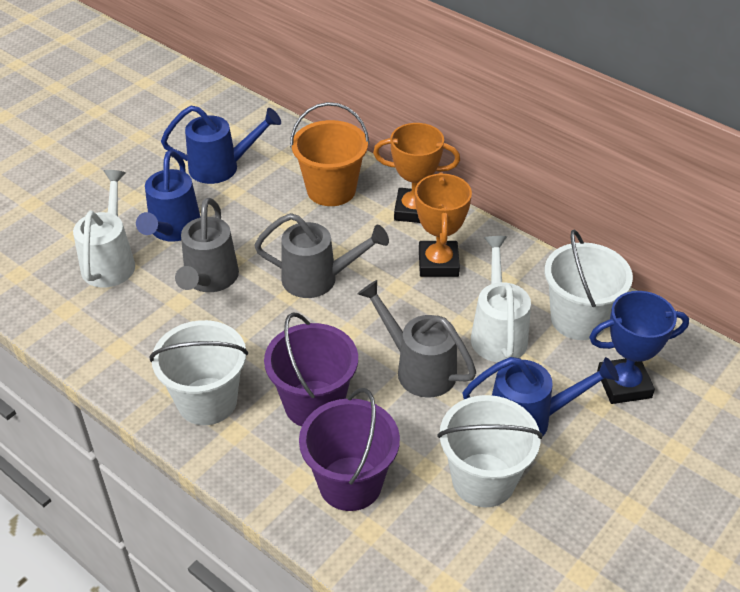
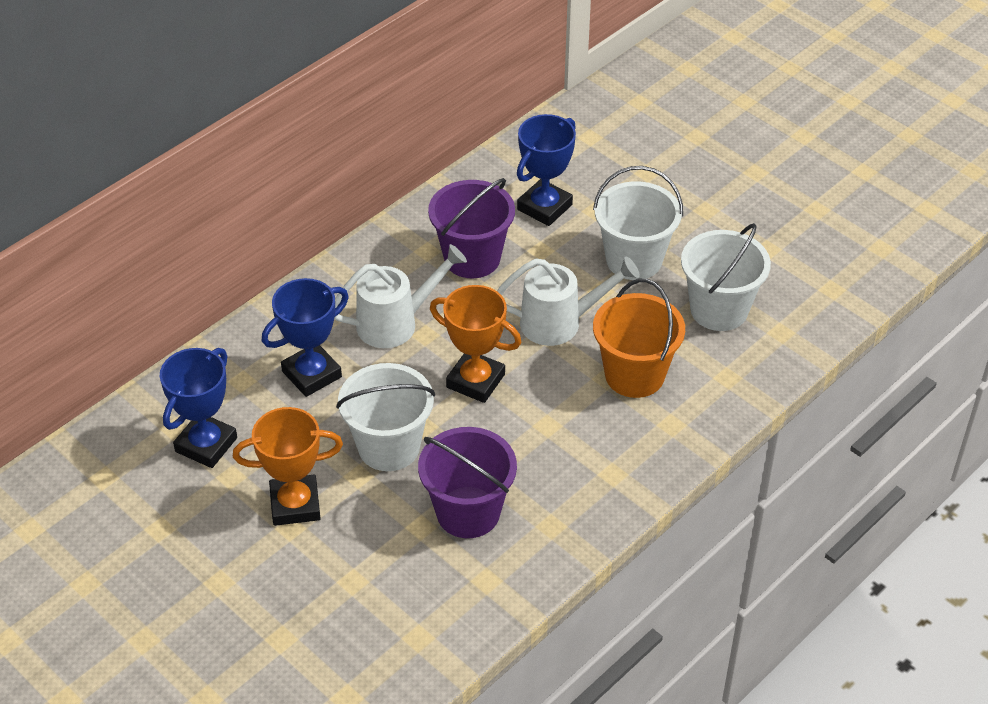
blue trophy: 1 -> 3
blue watering can: 3 -> 0
grey watering can: 3 -> 0

